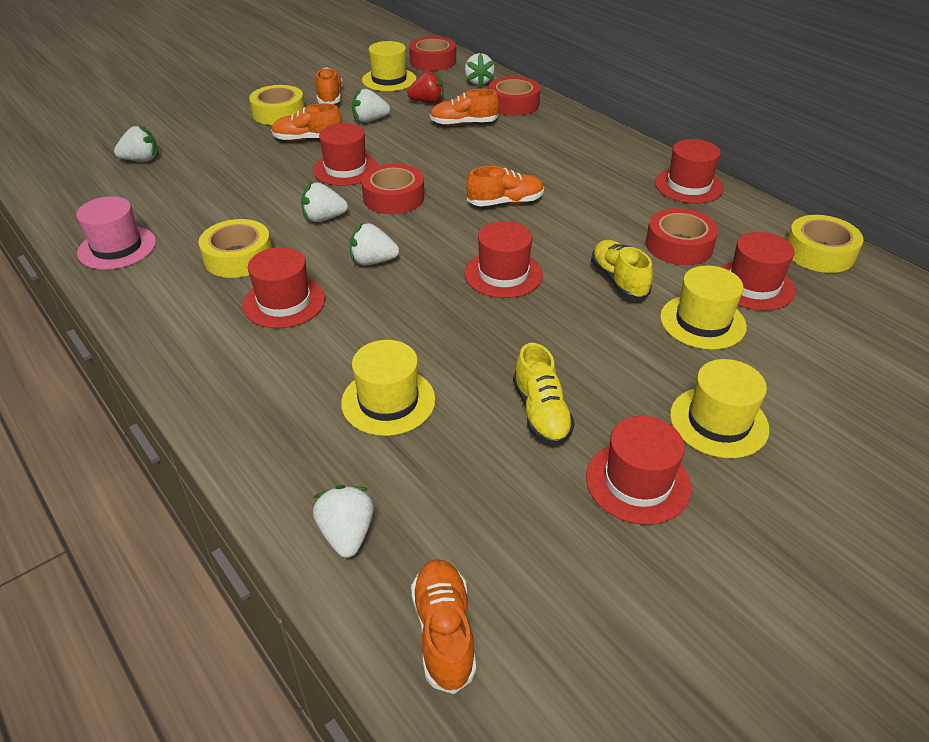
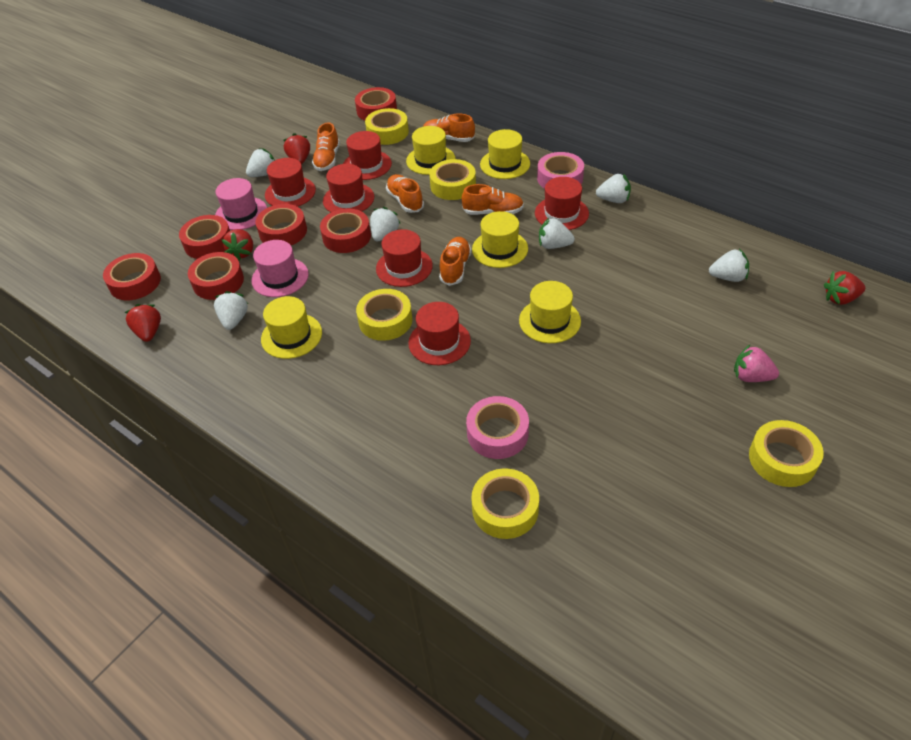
pink hat: 1 -> 2
pink strawberry: 0 -> 1
pink tape: 0 -> 2
red strawberry: 1 -> 4
red tape: 4 -> 6
yellow hat: 4 -> 5
yellow shoe: 2 -> 0
yellow tape: 3 -> 5

